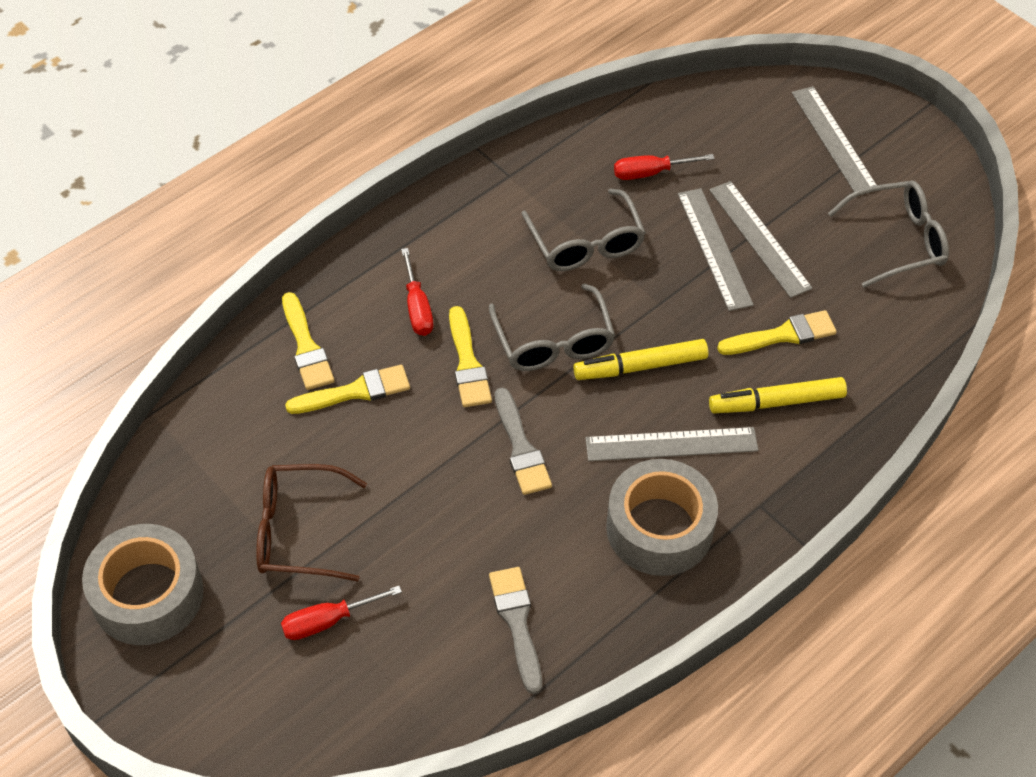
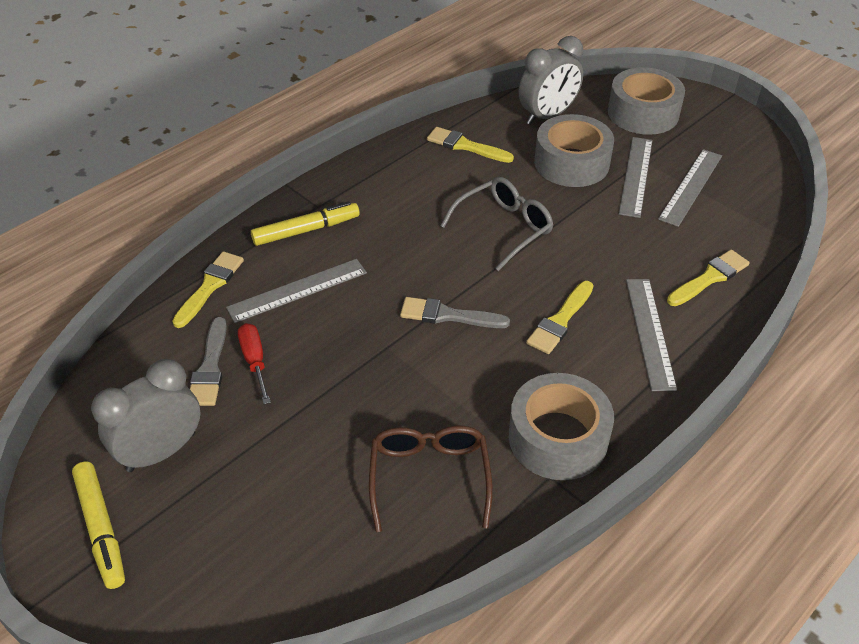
grey clock: 0 -> 2
grey glasses: 3 -> 1
grey tape: 2 -> 3
red screwdriver: 3 -> 1

